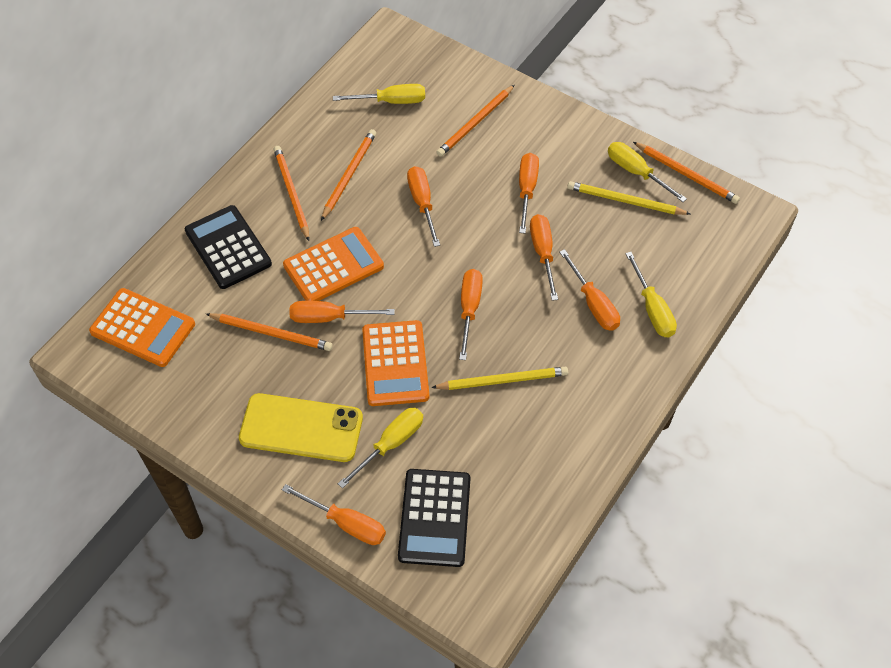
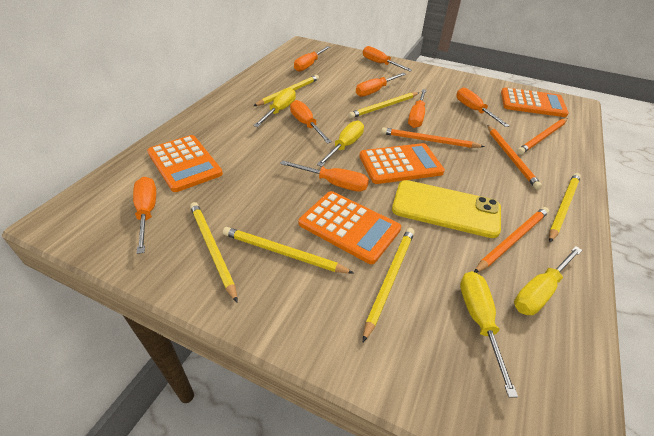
black calculator: 2 -> 0
orange calculator: 3 -> 4
orange pencil: 5 -> 4
orange screwdriver: 7 -> 8
yellow pencil: 2 -> 6

